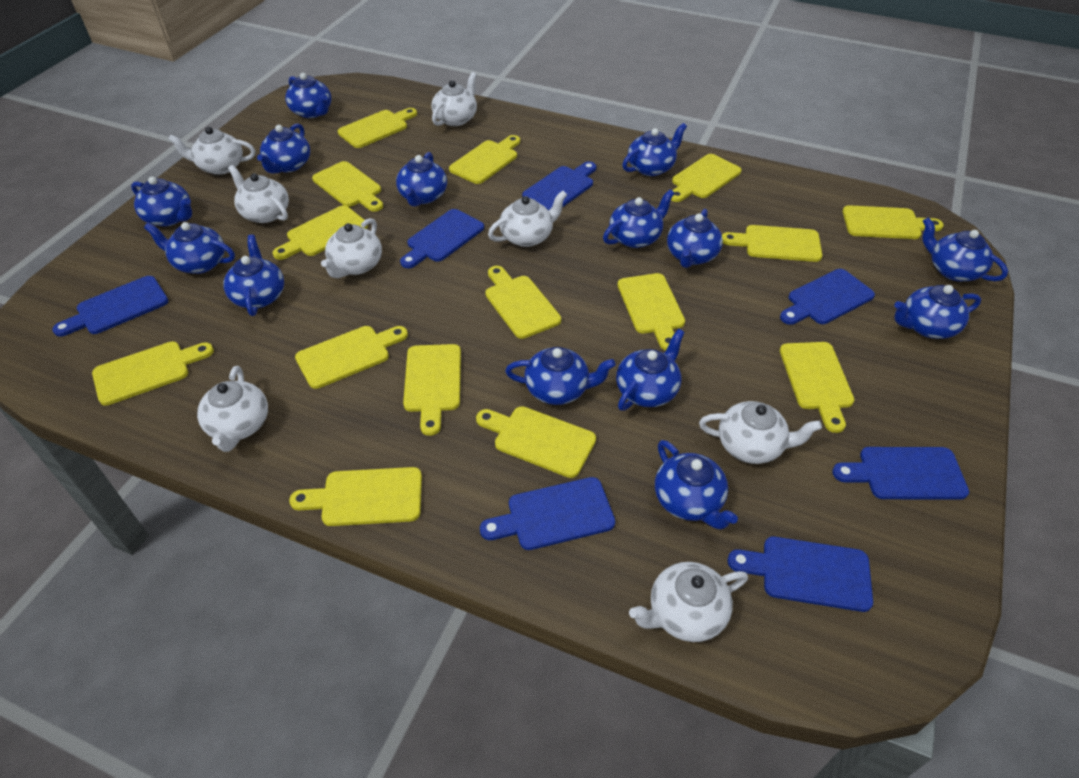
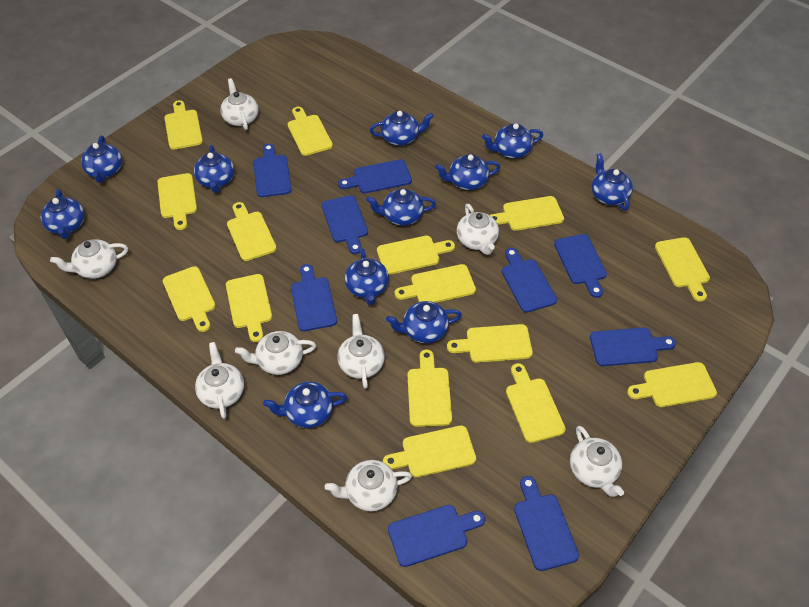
blue cutting board: 7 -> 9
blue teapot: 14 -> 11

